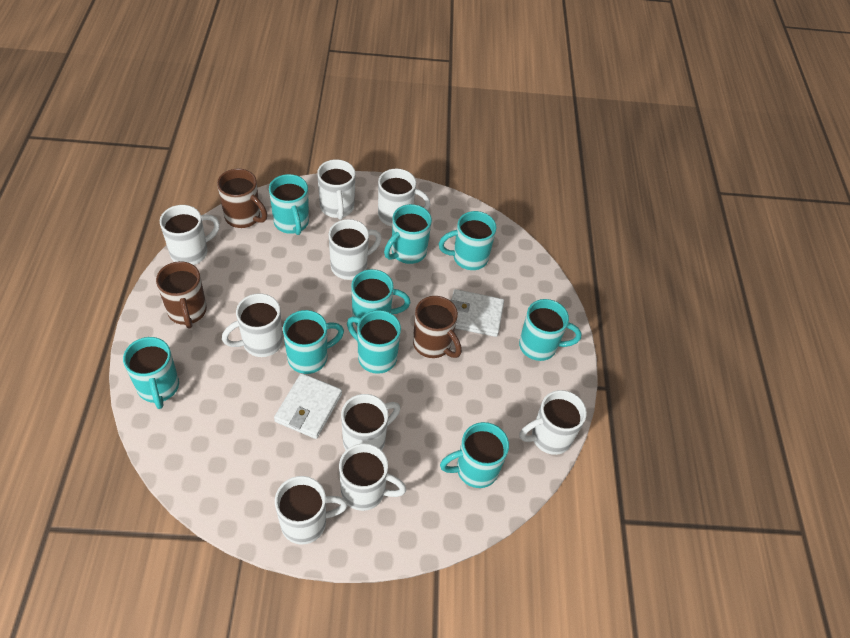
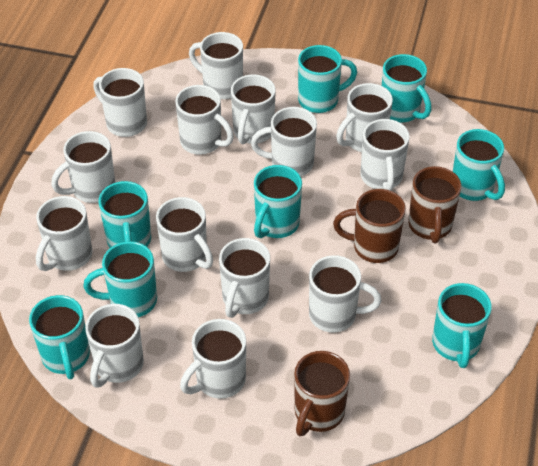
turquoise mug: 9 -> 8
white mug: 9 -> 14
white wallet: 2 -> 0

